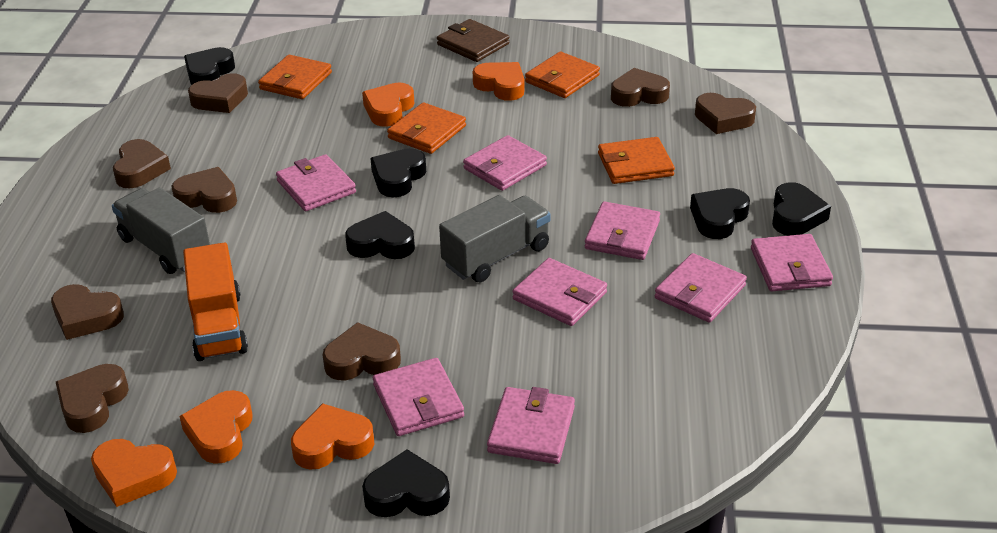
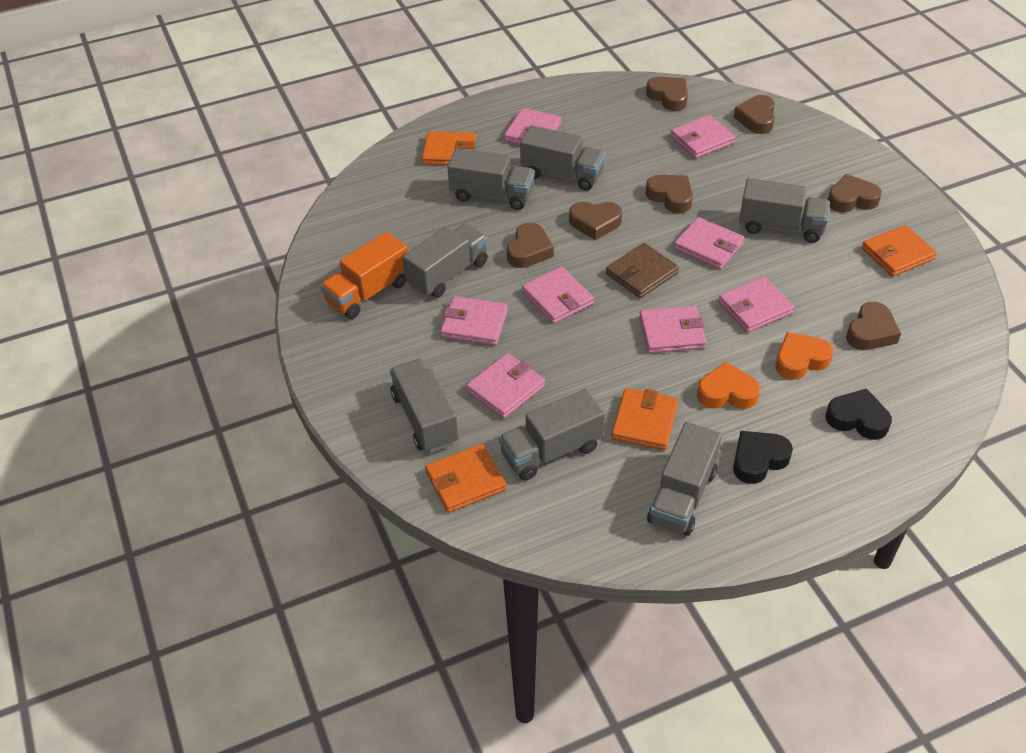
black heart: 6 -> 2
brown heart: 8 -> 7
grey truck: 2 -> 7
orange heart: 5 -> 2

